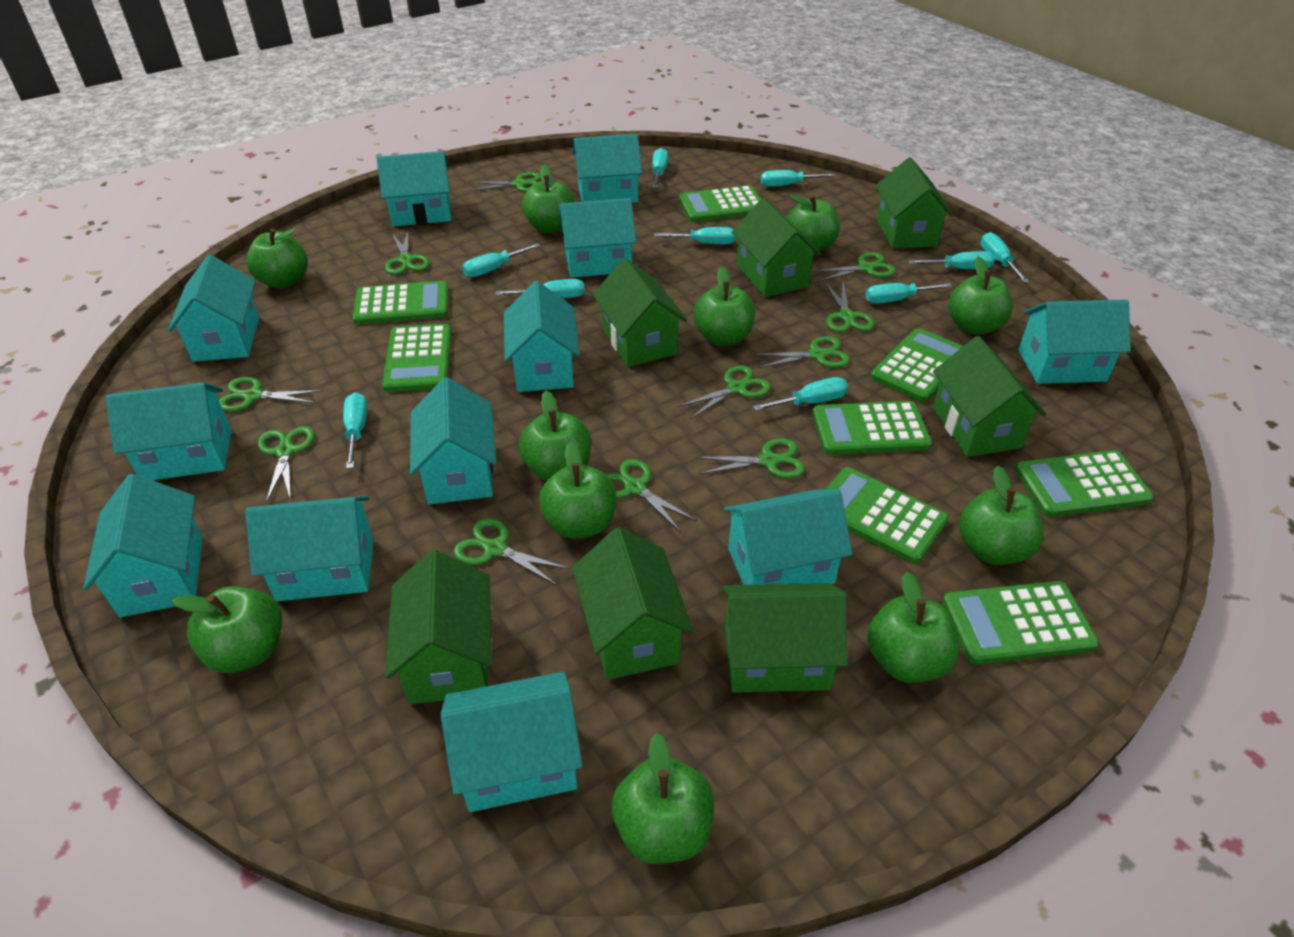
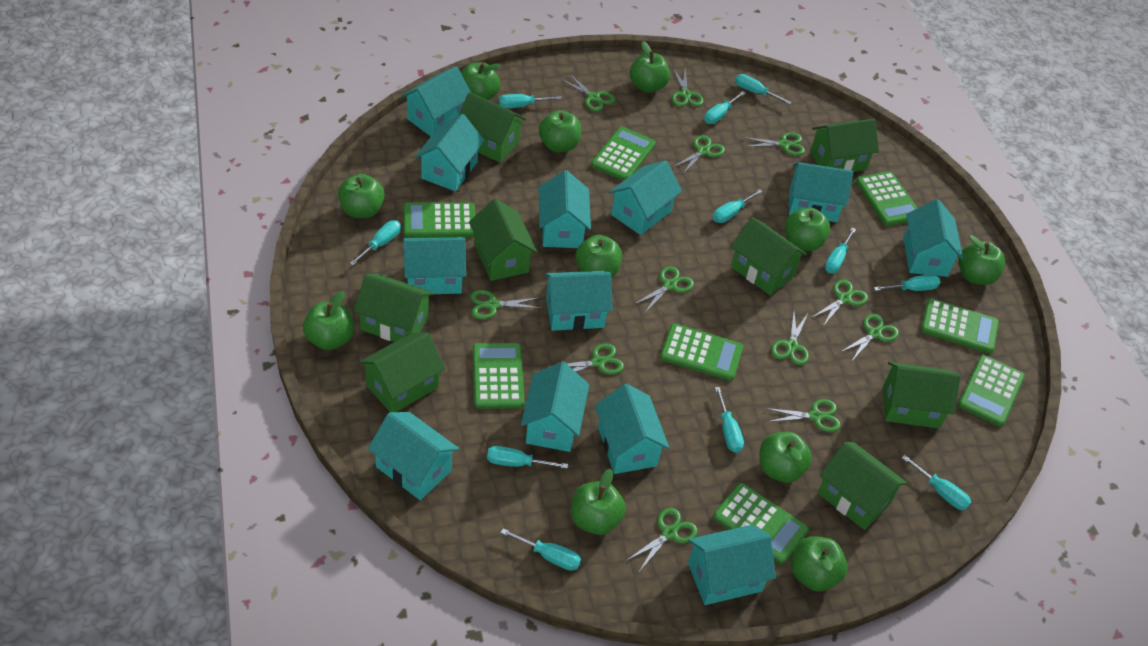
green house: 7 -> 8
green scissors: 11 -> 12
turquoise screwdriver: 10 -> 11

